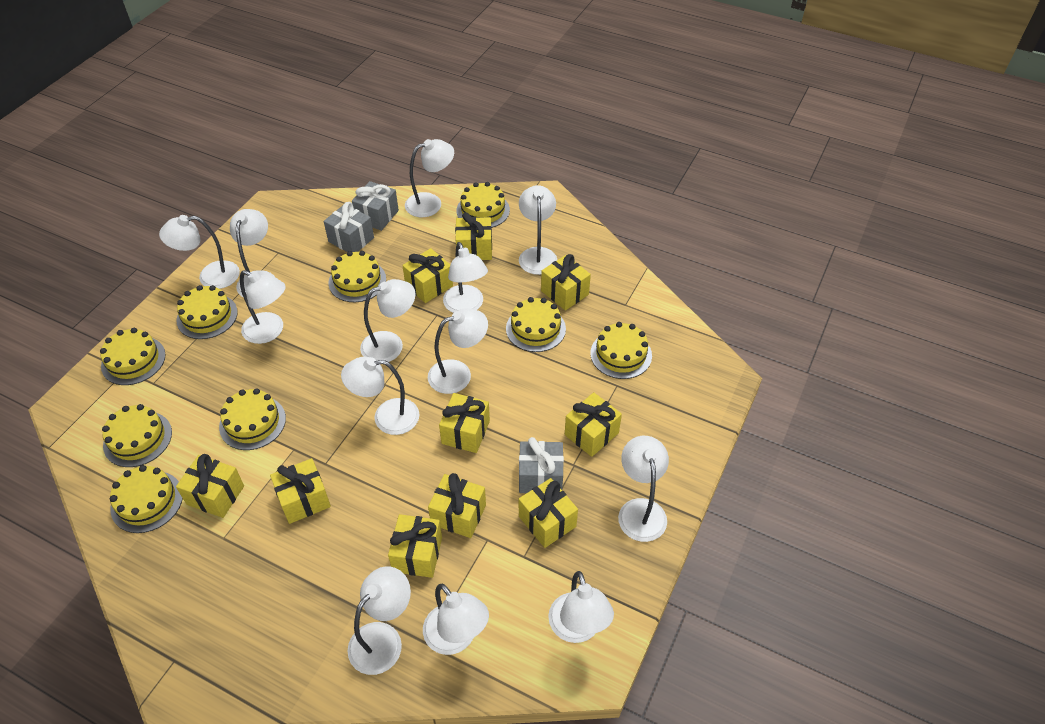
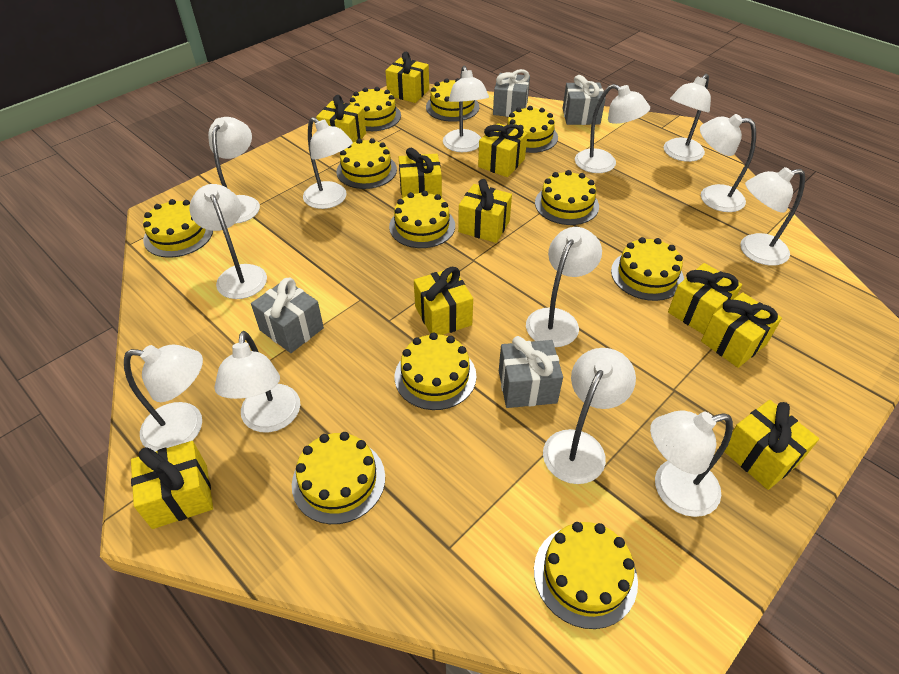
grey gift: 3 -> 4
yellow cake: 9 -> 11

